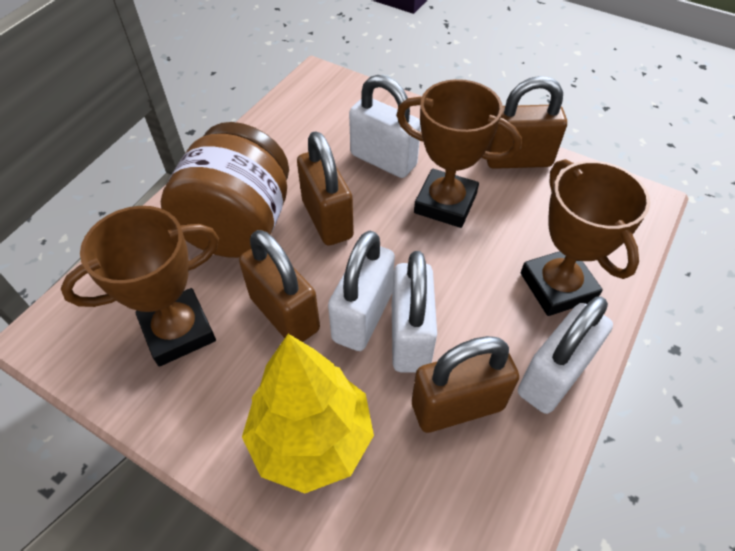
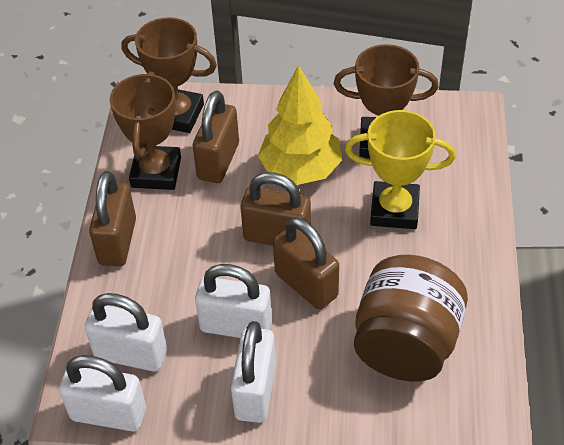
yellow trophy: 0 -> 1

